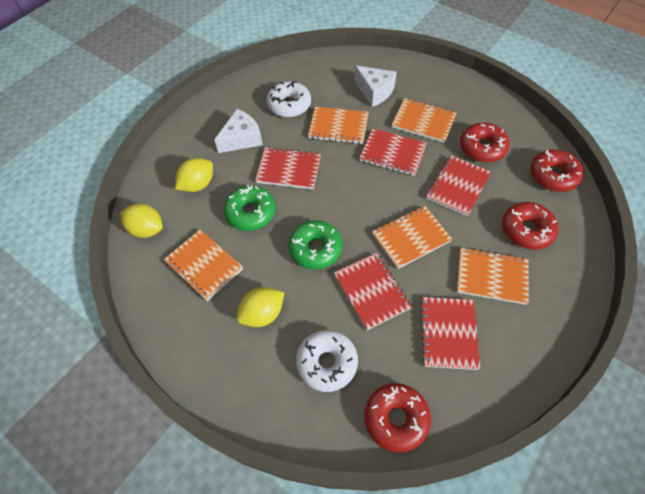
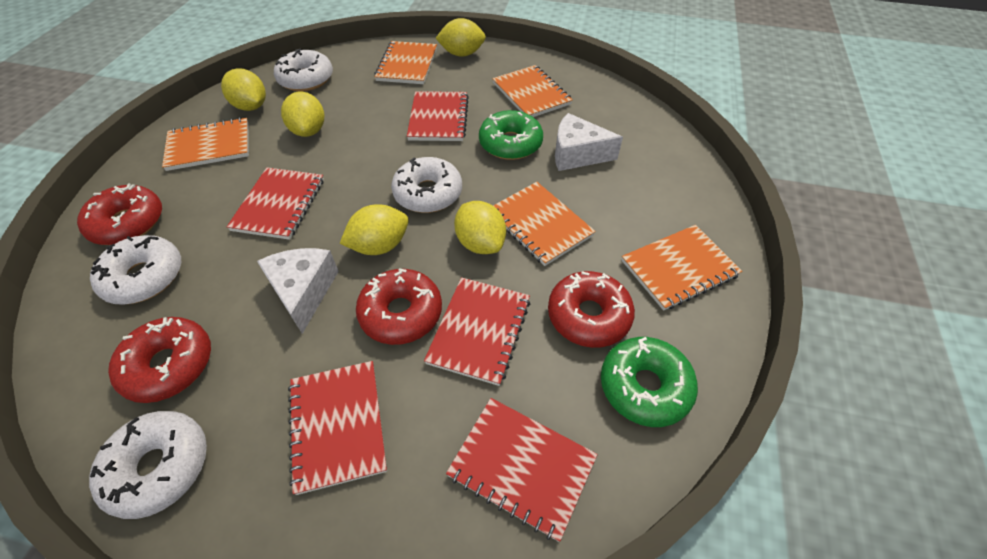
white donut: 2 -> 4
yellow lemon: 3 -> 5

